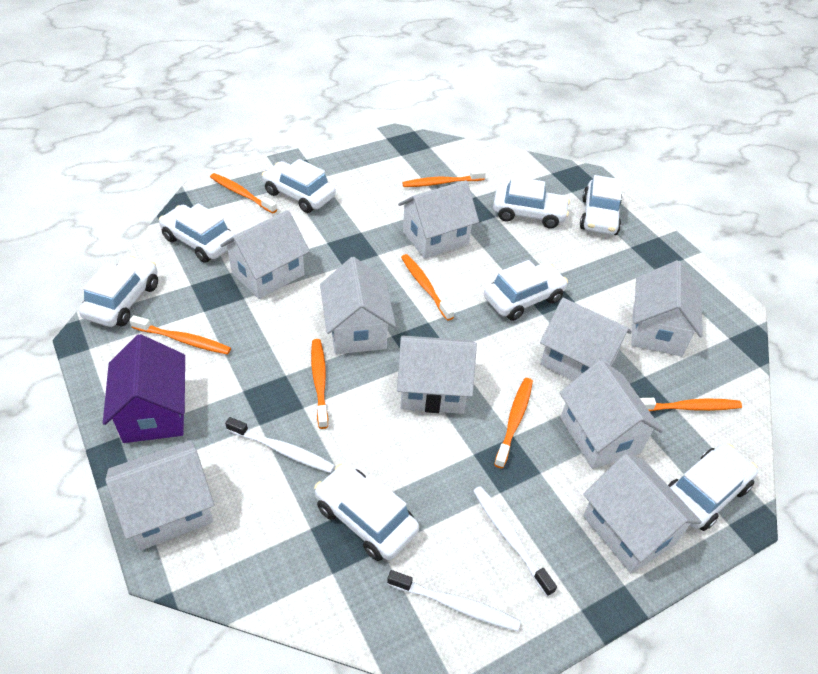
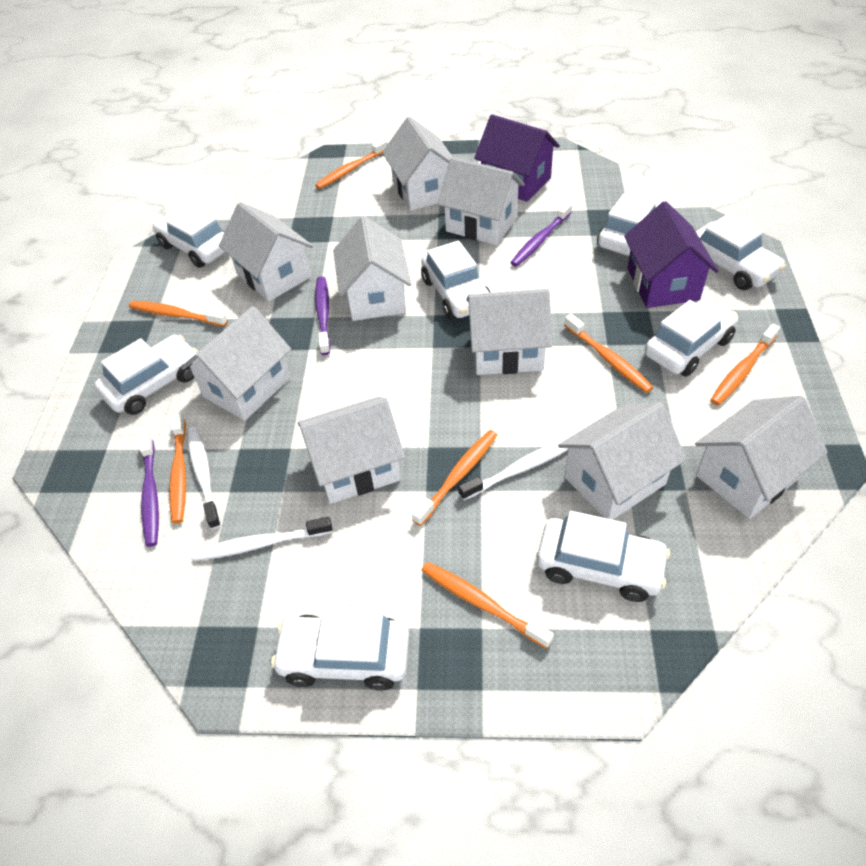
purple house: 1 -> 2
purple toothbrush: 0 -> 3

